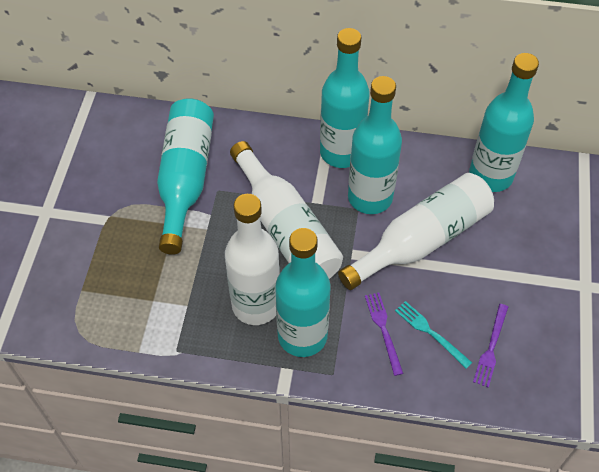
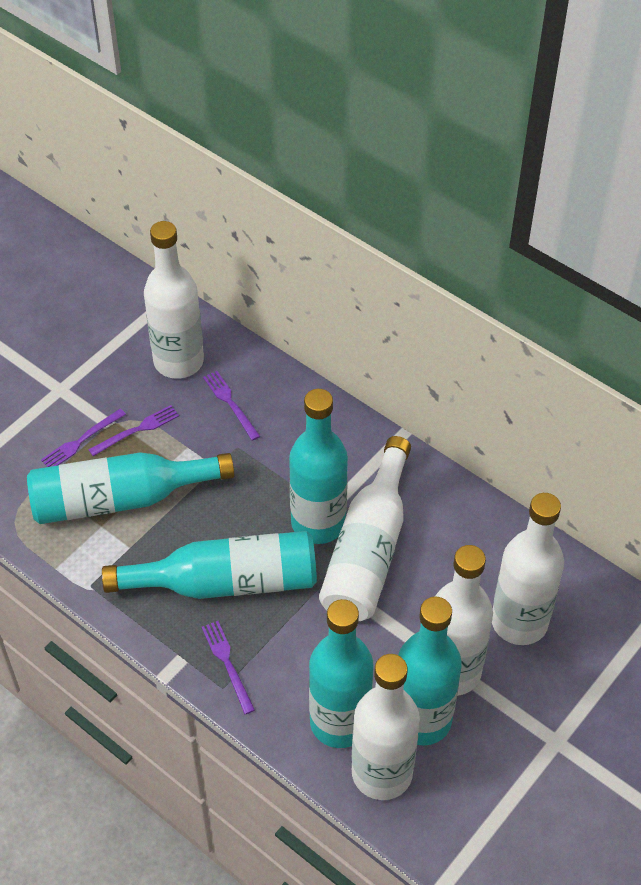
purple fork: 2 -> 4
turquoise fork: 1 -> 0
white bottle: 3 -> 5

